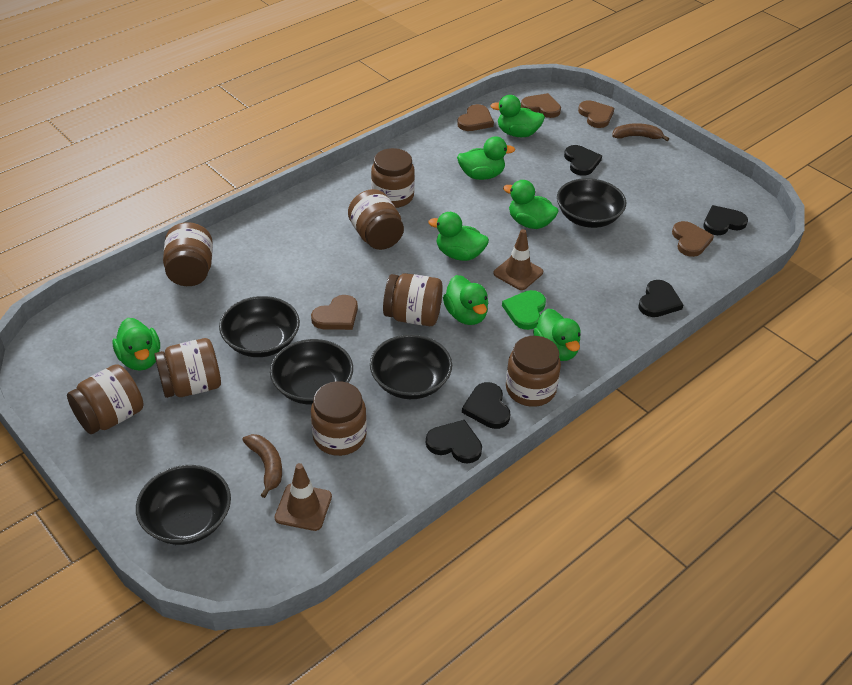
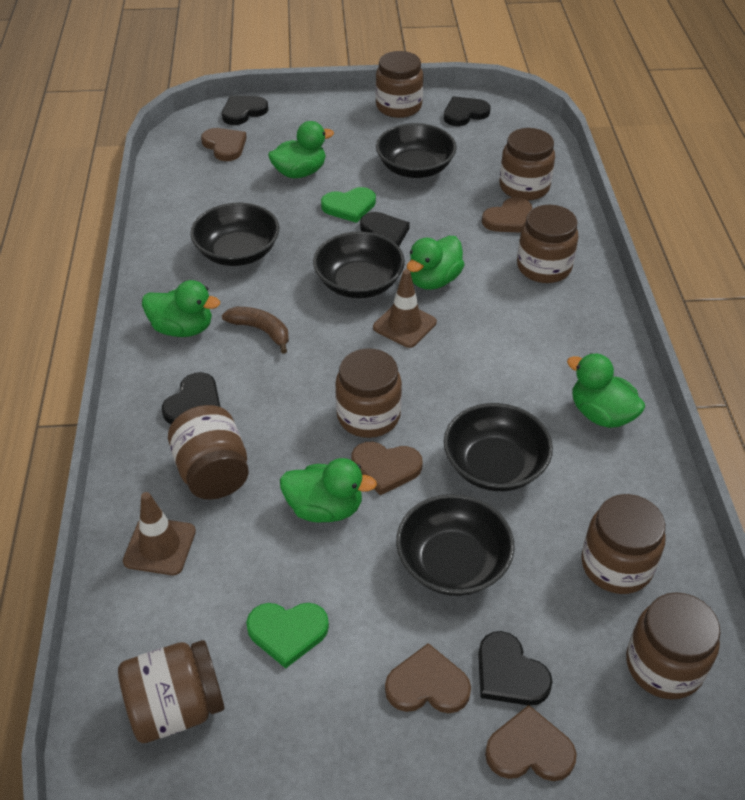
brown banana: 2 -> 1
green duck: 7 -> 5
green heart: 1 -> 2

